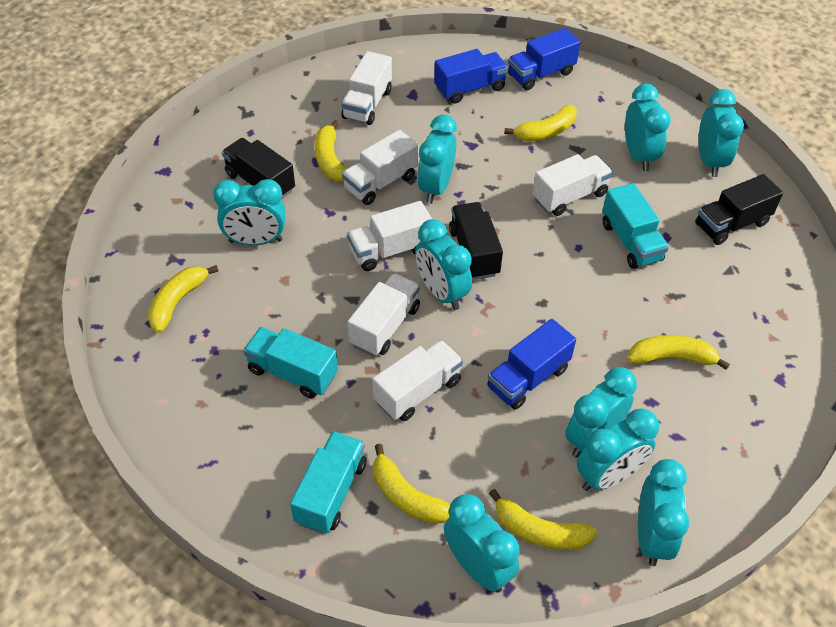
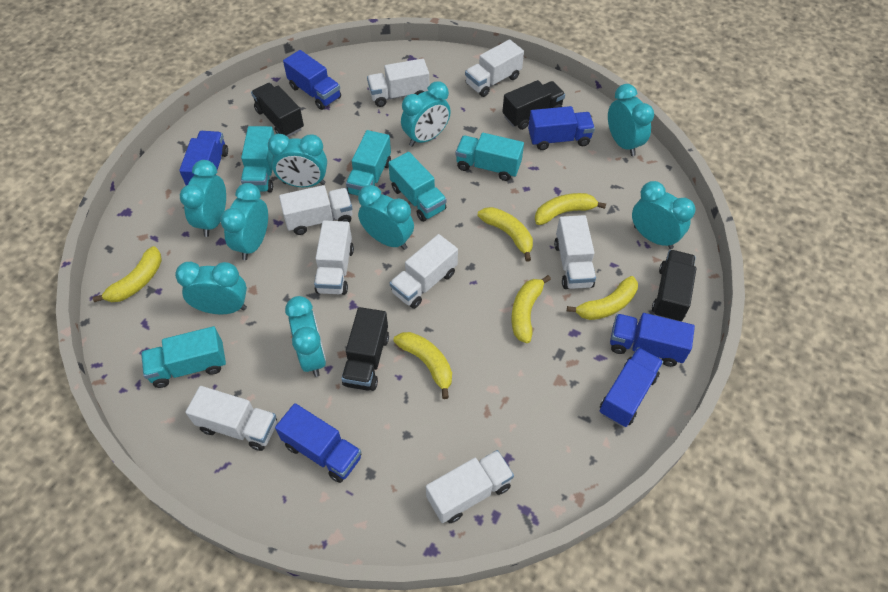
black truck: 3 -> 4
blue truck: 3 -> 6
turquoise truck: 3 -> 5
white truck: 6 -> 8

